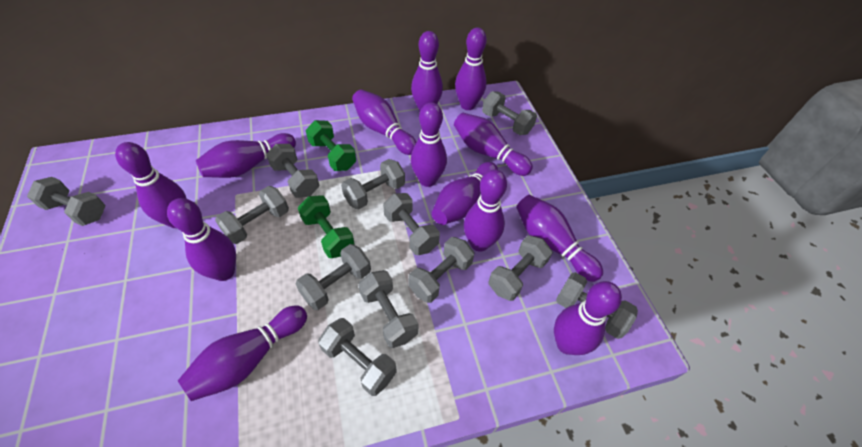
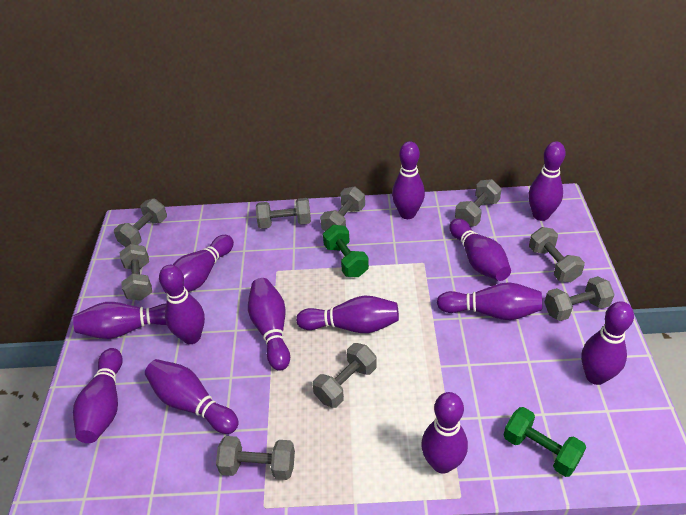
grey dumbbell: 12 -> 9

